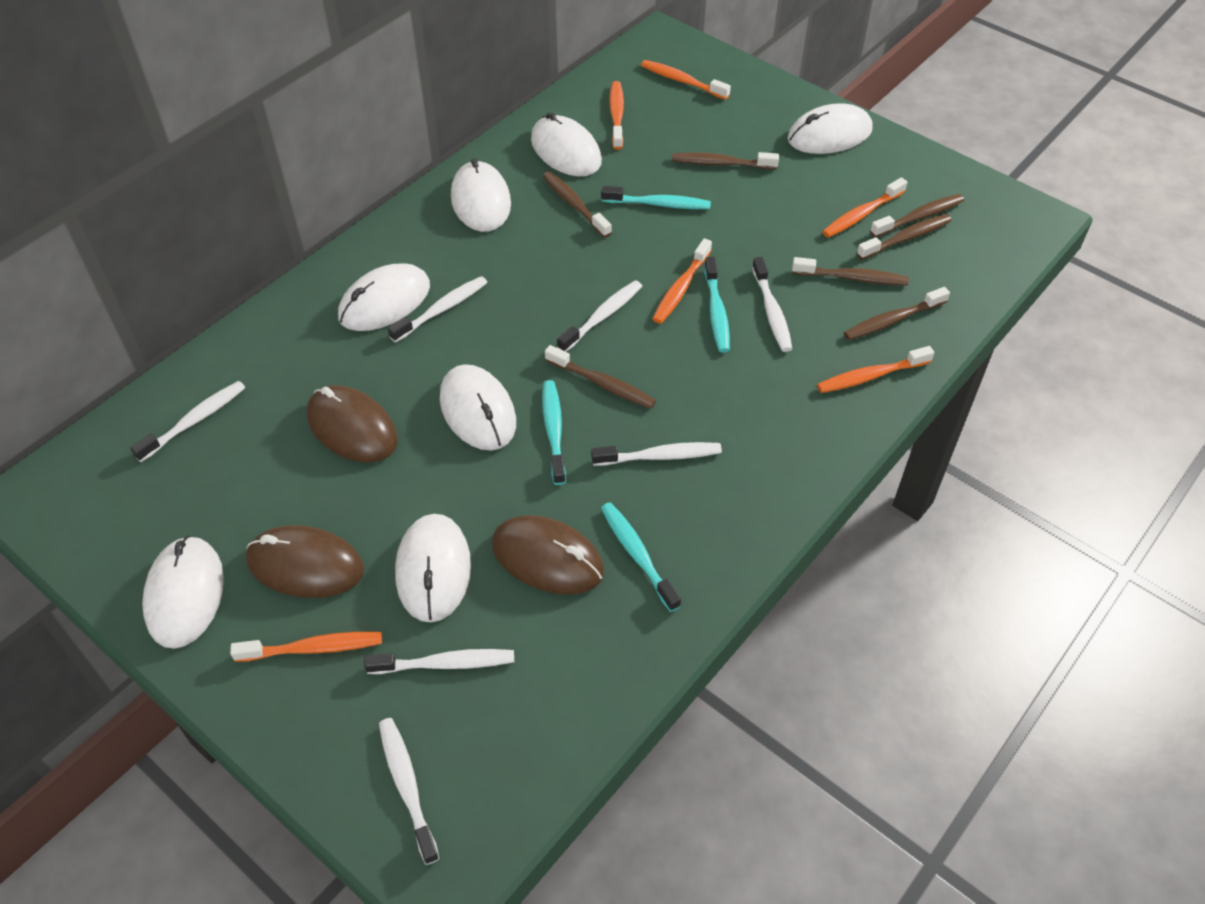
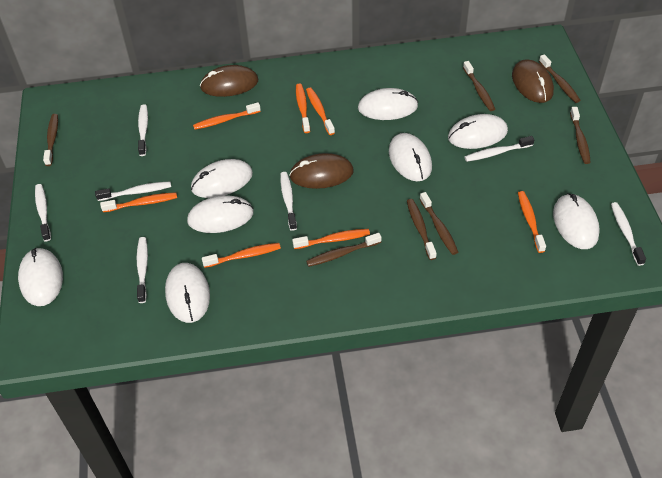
orange toothbrush: 6 -> 7
turquoise toothbrush: 4 -> 0
white mouse: 7 -> 8

